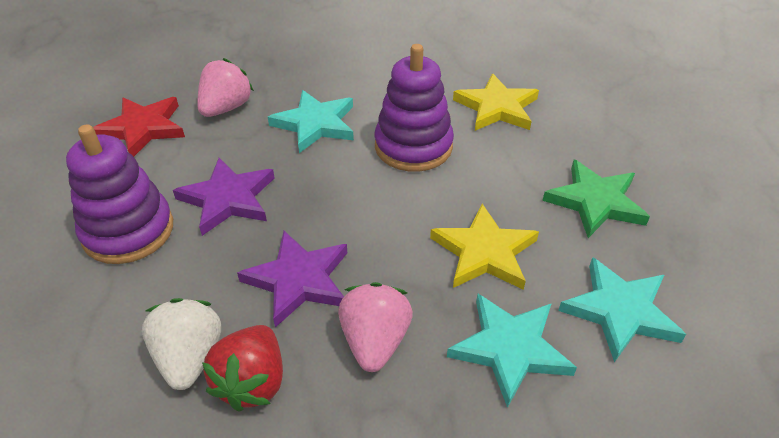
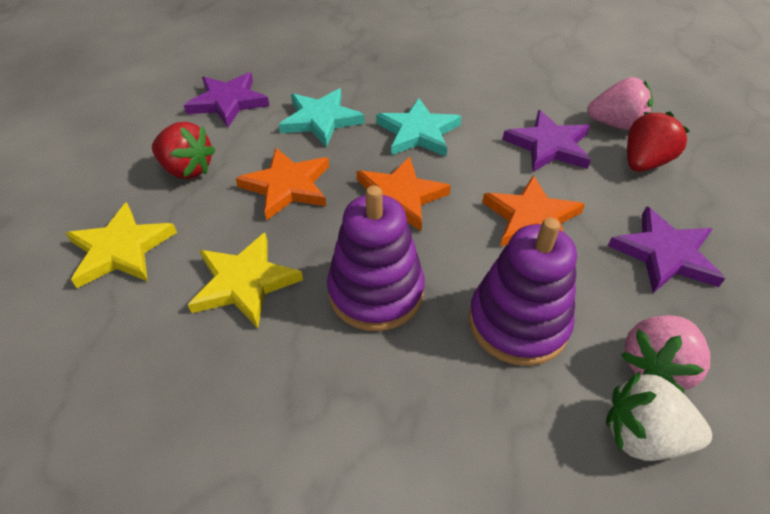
green star: 1 -> 0
orange star: 0 -> 3
purple star: 2 -> 3
red star: 1 -> 0
red strawberry: 1 -> 2
turquoise star: 3 -> 2

